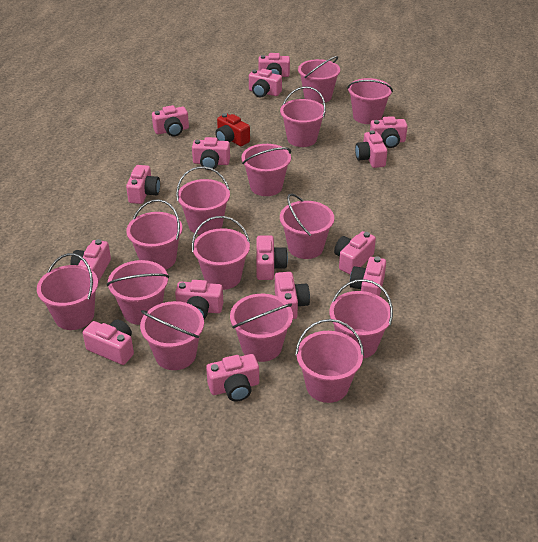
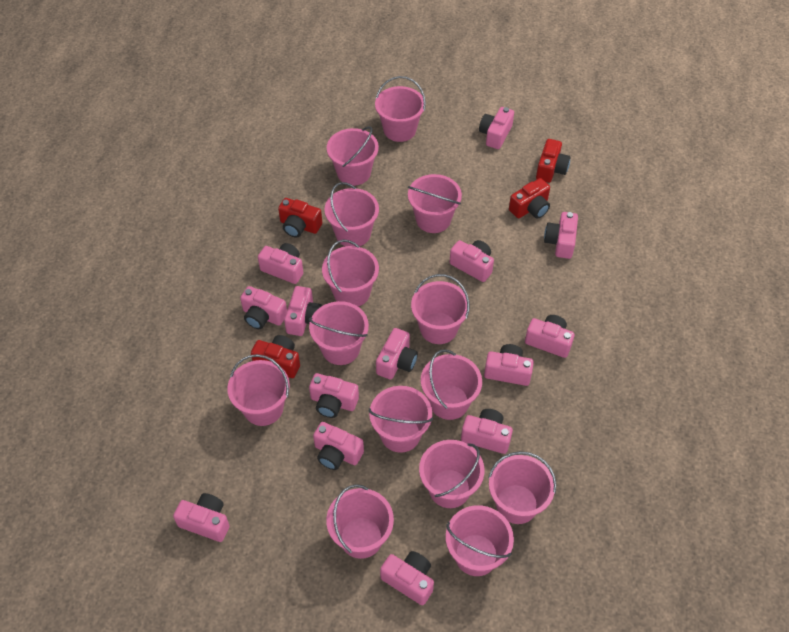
pink camera: 15 -> 14
red camera: 1 -> 4

